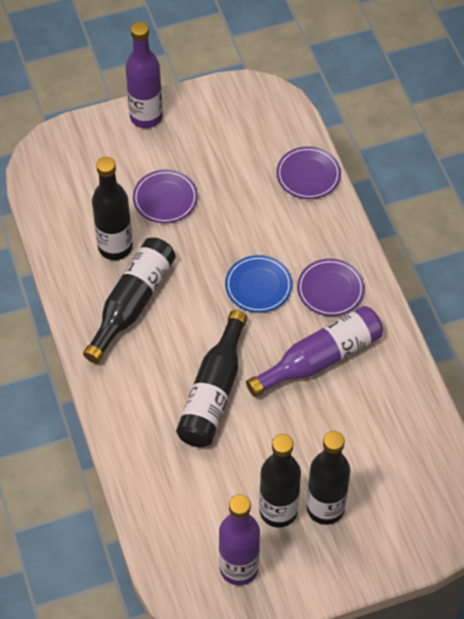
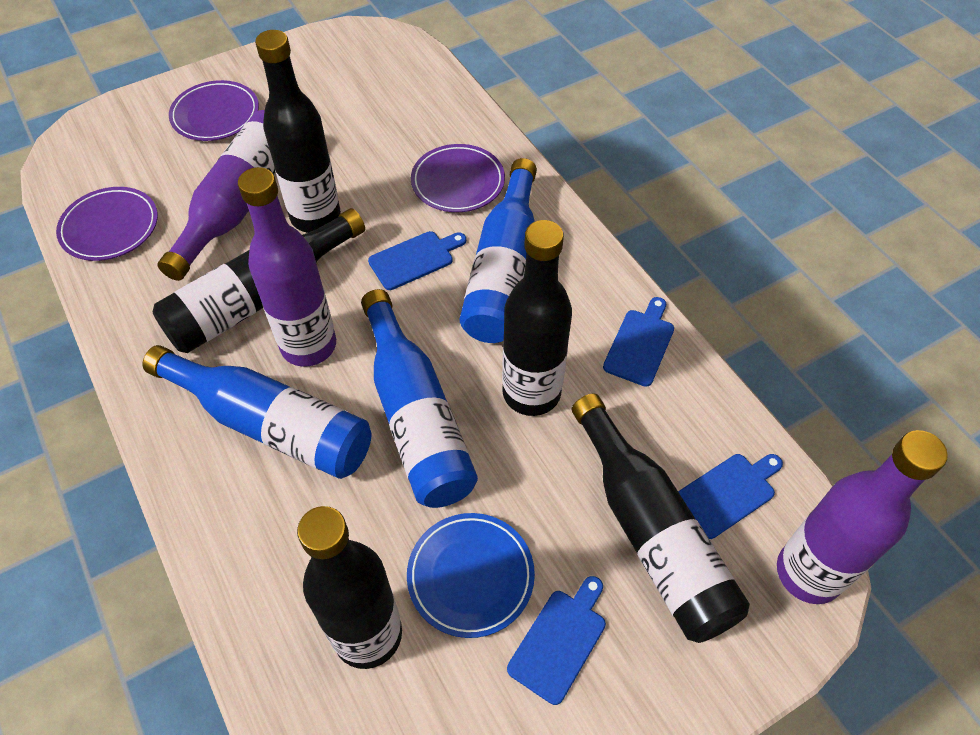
blue bottle: 0 -> 3
blue cutting board: 0 -> 4

